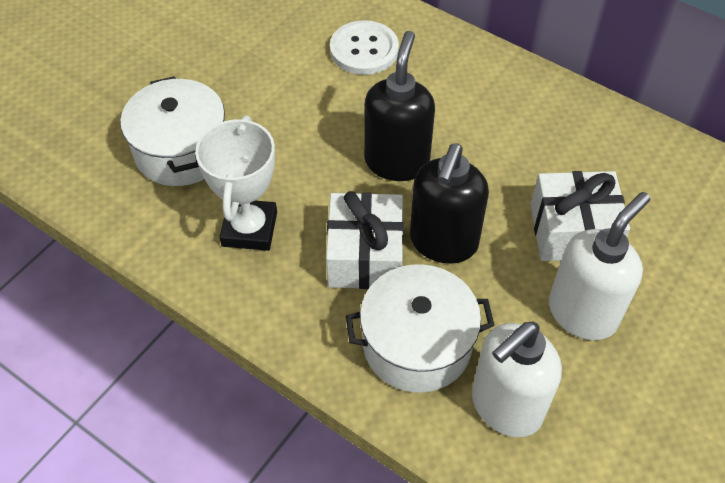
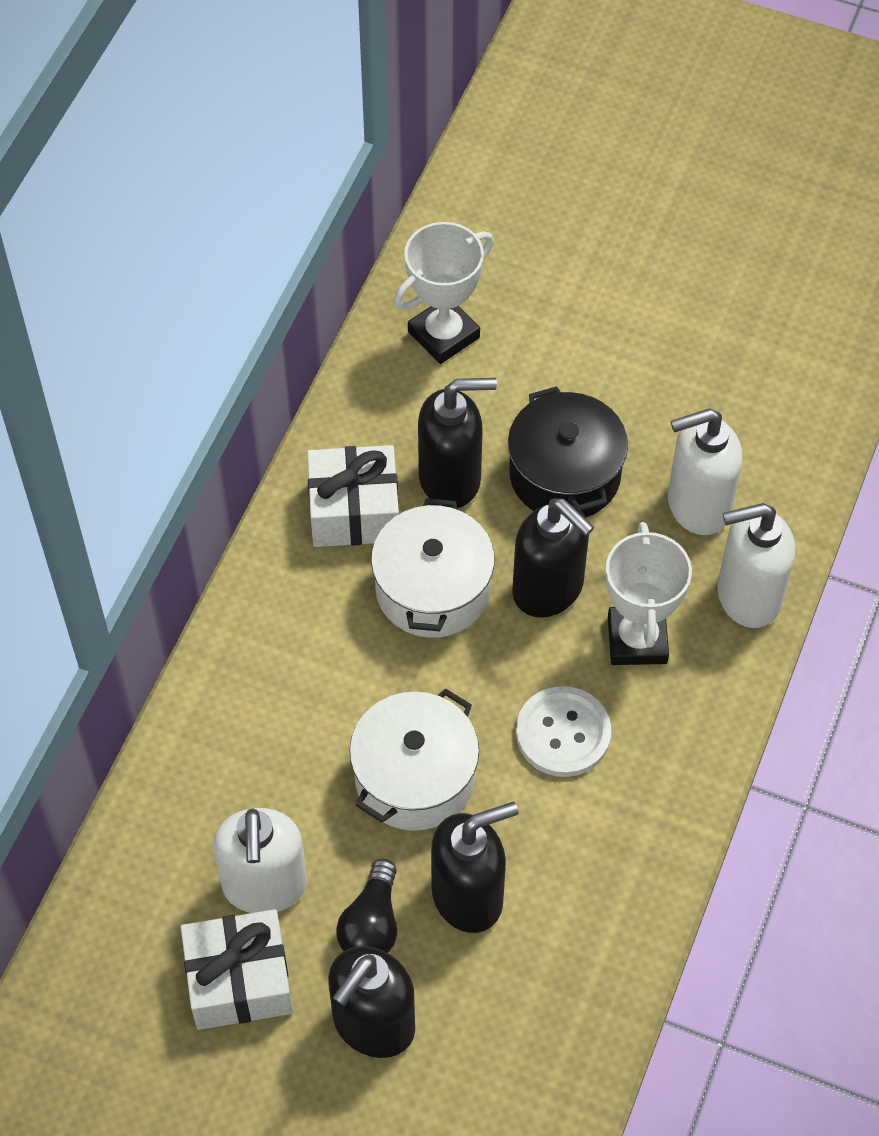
black light bulb: 0 -> 1
black pot: 0 -> 1
black soap dispenser: 2 -> 4
white soap dispenser: 2 -> 3
white trophy: 1 -> 2

